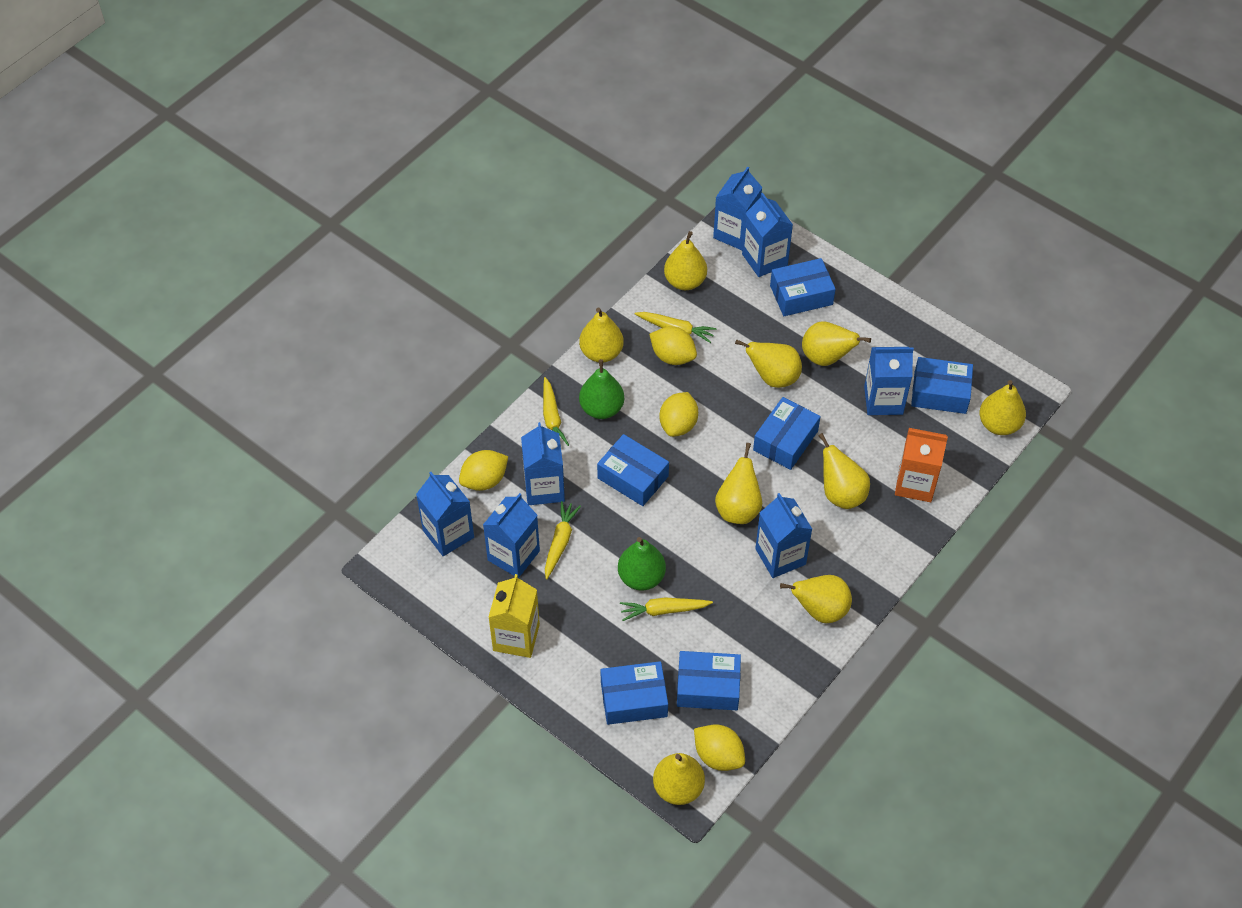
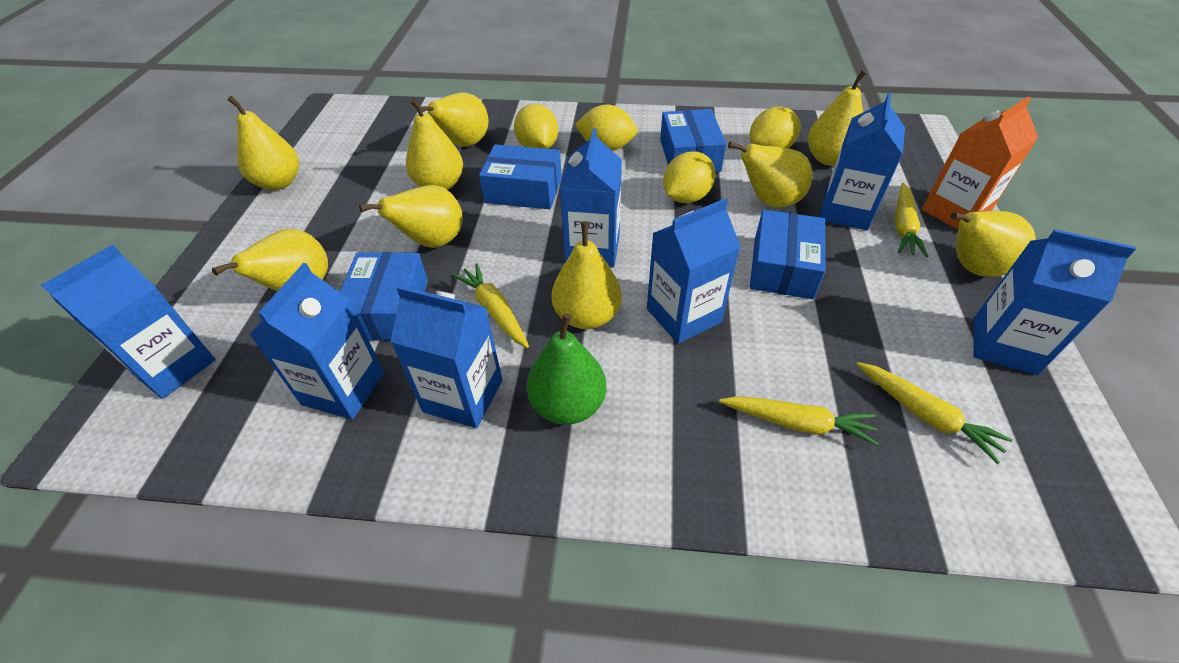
blue box: 6 -> 4
green pear: 2 -> 1
yellow carton: 1 -> 0

